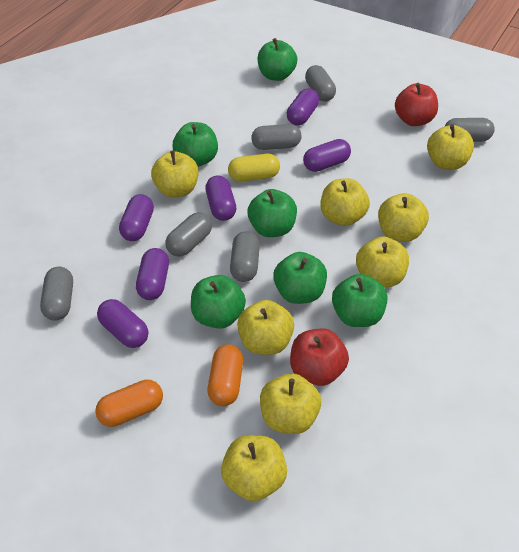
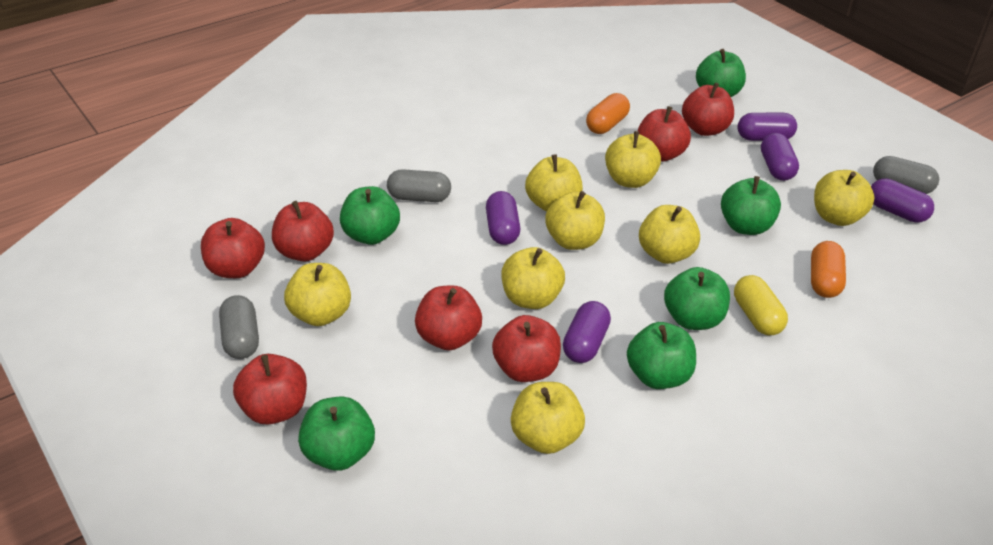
grey capsule: 6 -> 3
purple capsule: 6 -> 5
red apple: 2 -> 7

